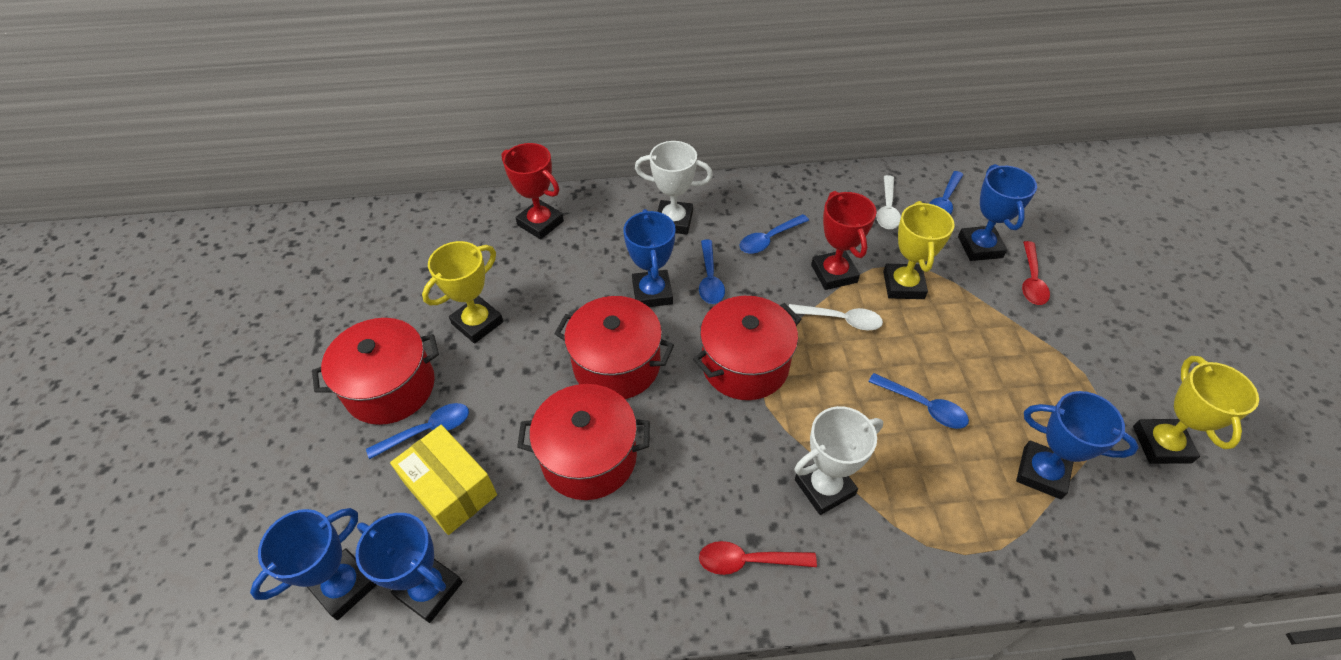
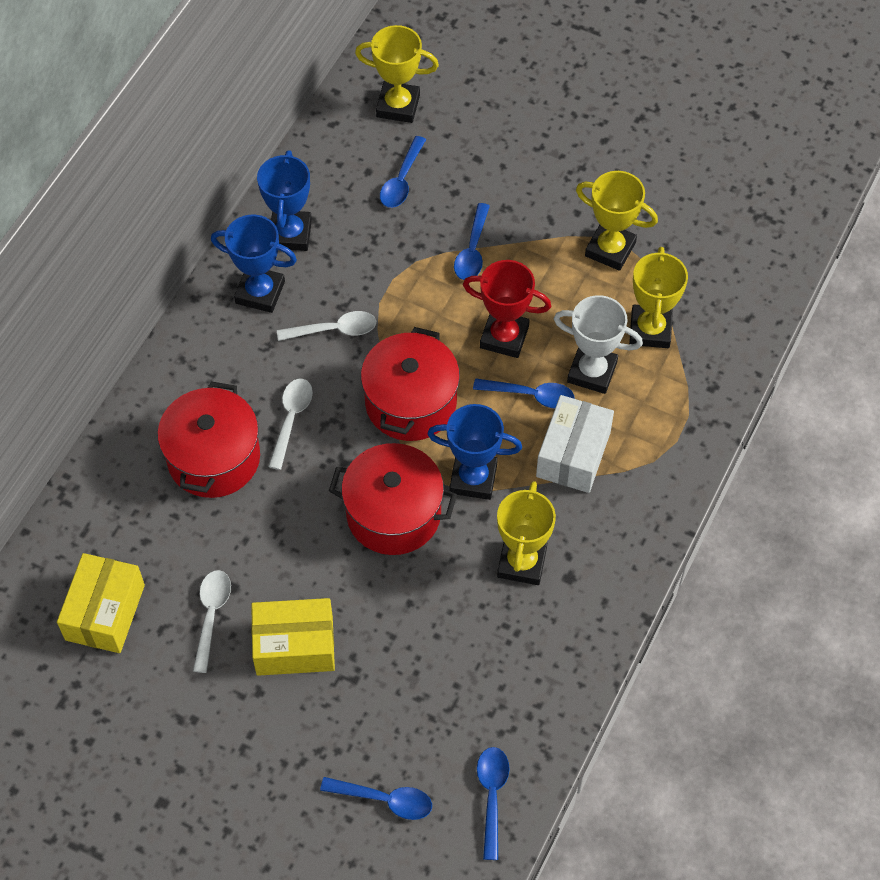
blue trophy: 5 -> 3
red pot: 4 -> 3
red spoon: 2 -> 0
red trophy: 2 -> 1
white box: 0 -> 1
white spoon: 2 -> 3
white trophy: 2 -> 1
yellow box: 1 -> 2
yellow trophy: 3 -> 4

